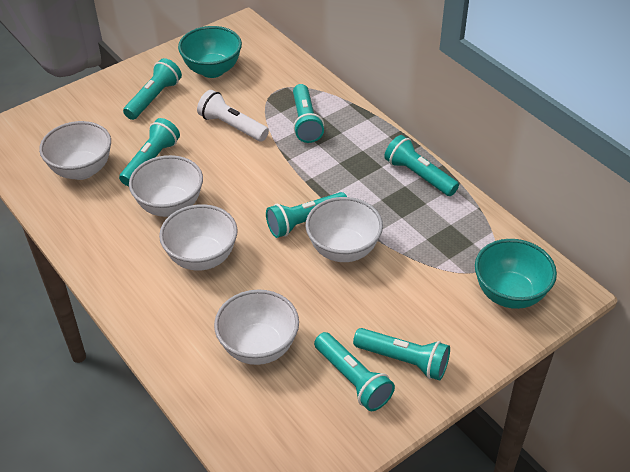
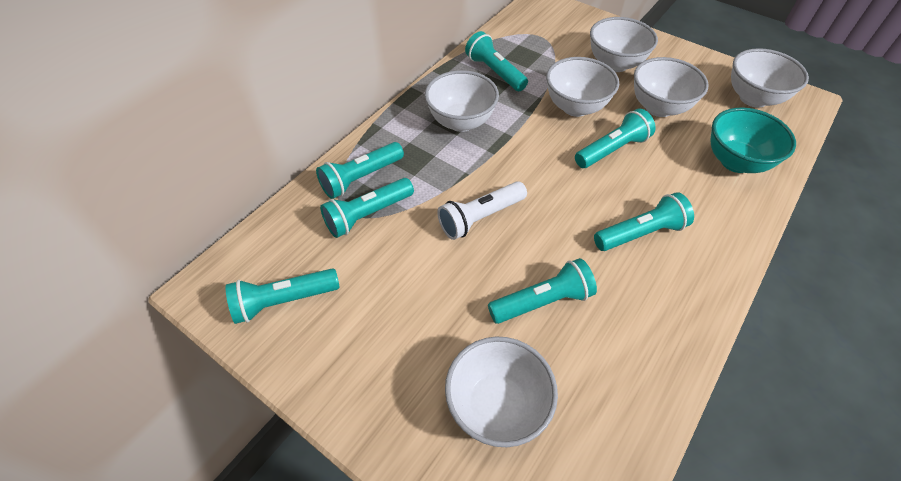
turquoise bowl: 2 -> 1
white bowl: 5 -> 6

